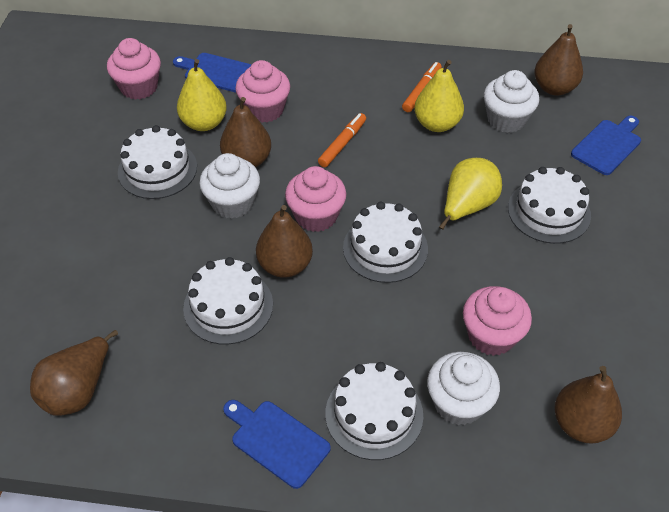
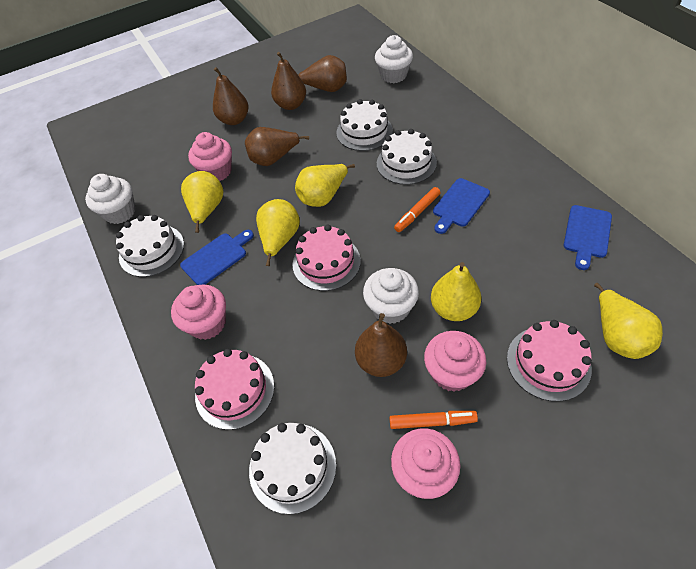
pink cake: 0 -> 3
white cake: 5 -> 4
yellow pear: 3 -> 5

